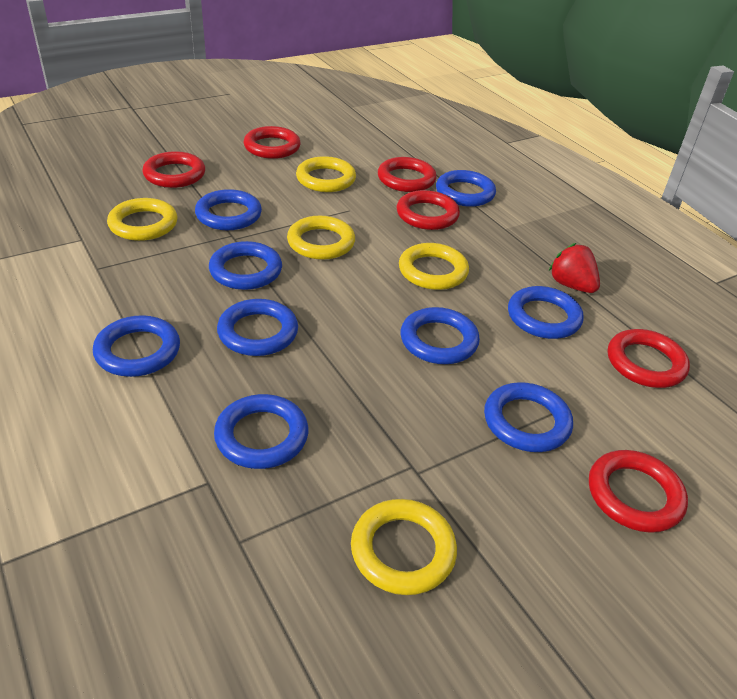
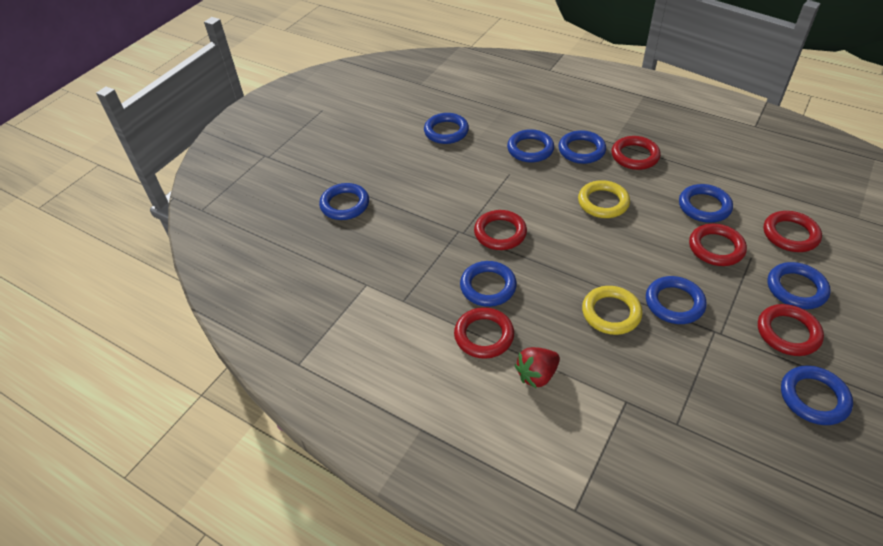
yellow ring: 5 -> 2

